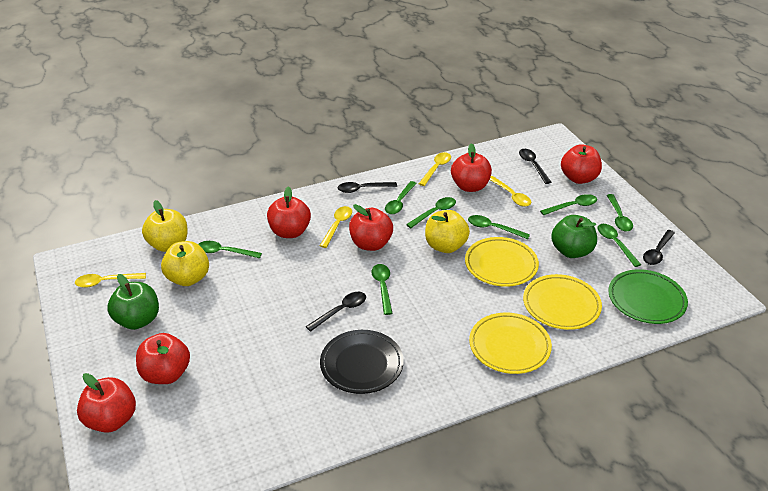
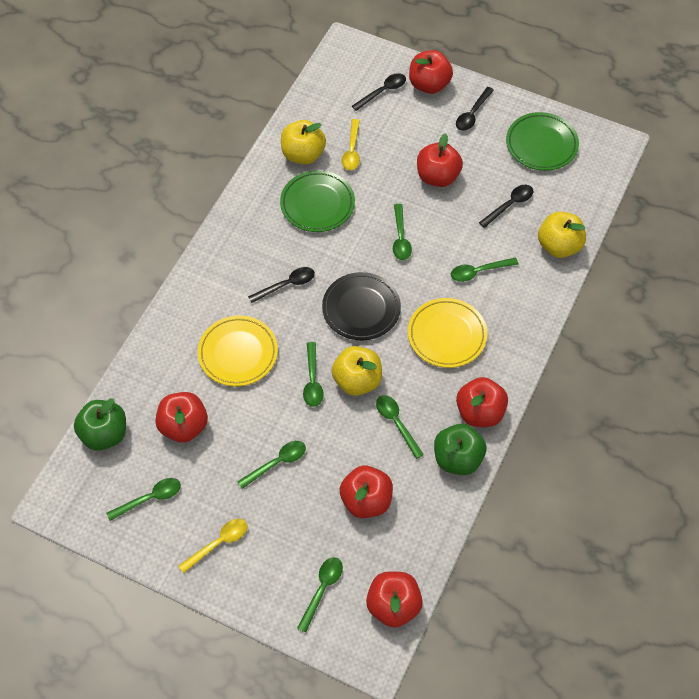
green plate: 1 -> 2
green spoon: 8 -> 7
yellow plate: 3 -> 2
yellow spoon: 4 -> 2

